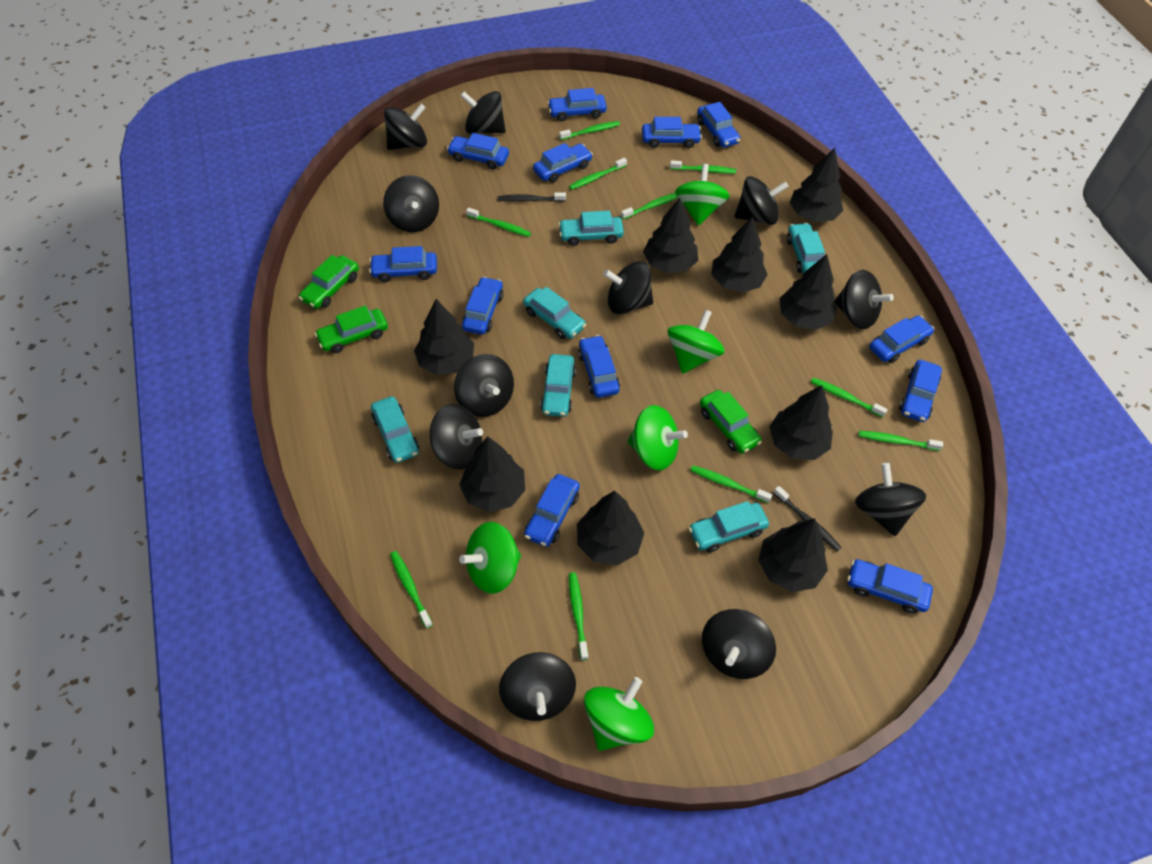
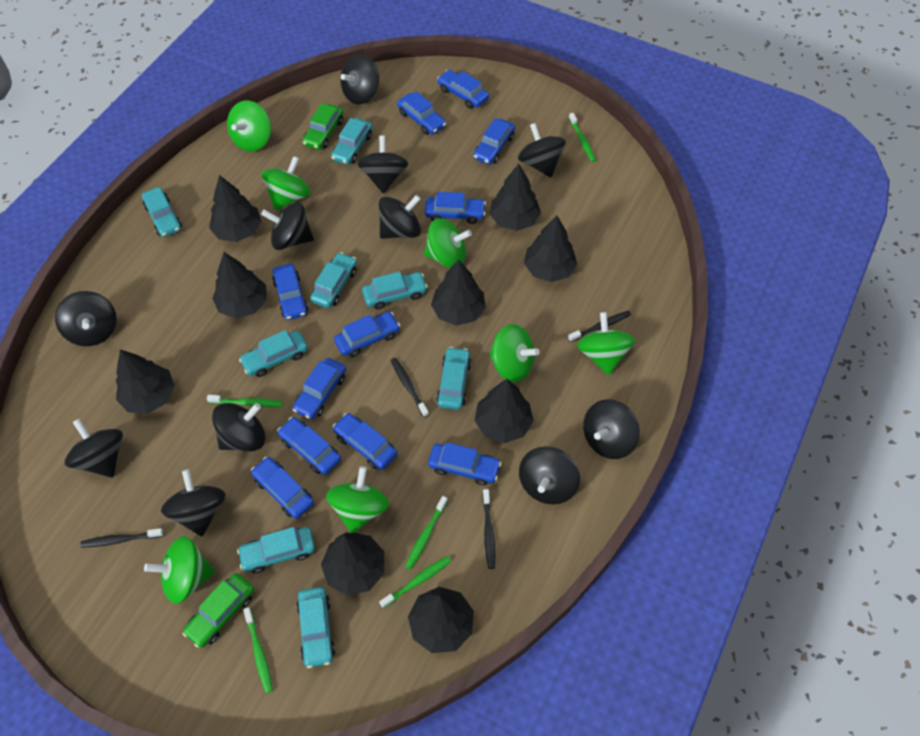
black toothbrush: 2 -> 4
blue car: 12 -> 11
green car: 3 -> 2
green spinning top: 5 -> 7
green toothbrush: 10 -> 5
turquoise car: 6 -> 8

